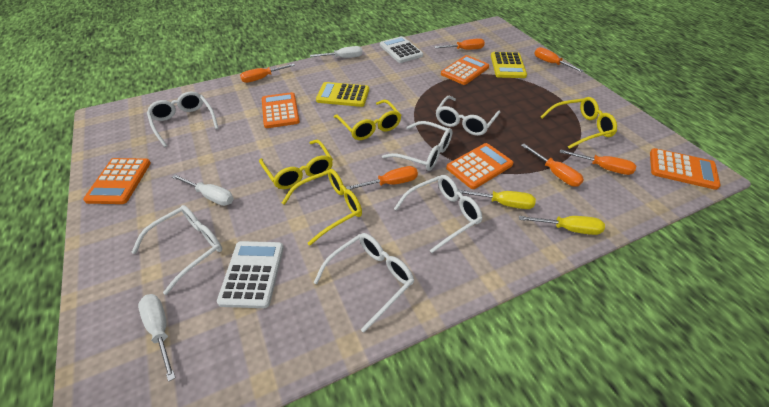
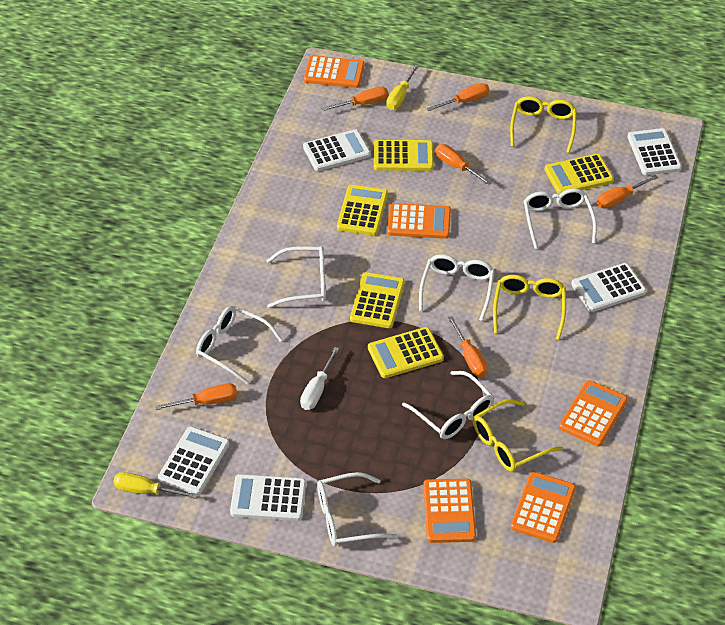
white calculator: 2 -> 5
white screwdriver: 3 -> 1
yellow calculator: 2 -> 5
yellow glasses: 4 -> 3

